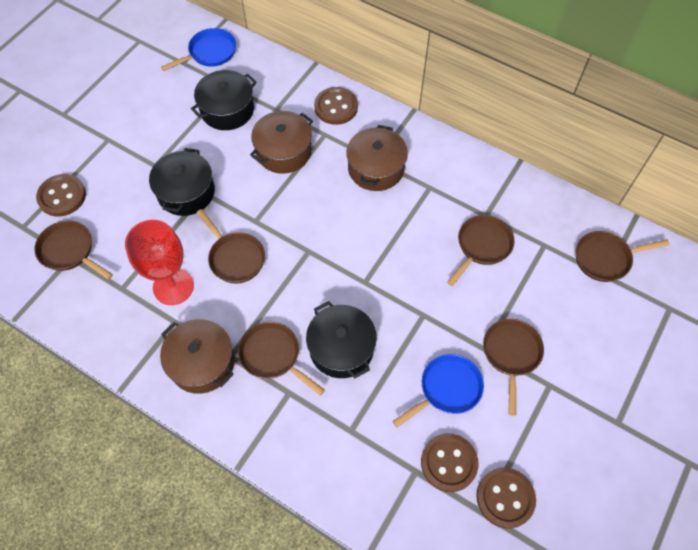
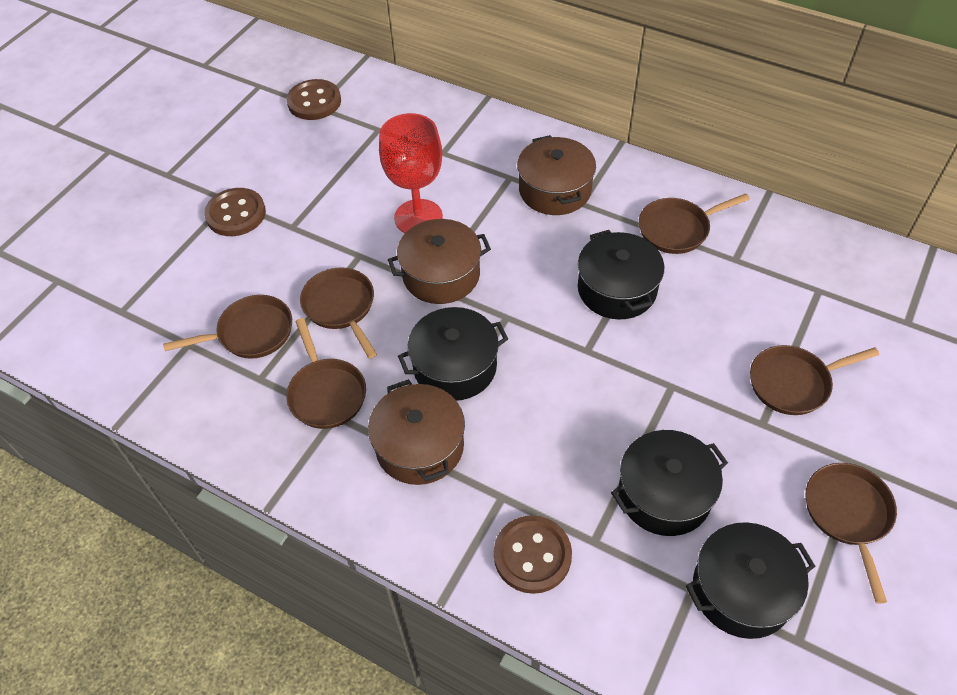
black pot: 3 -> 4
blue pan: 2 -> 0
brown button: 4 -> 3

